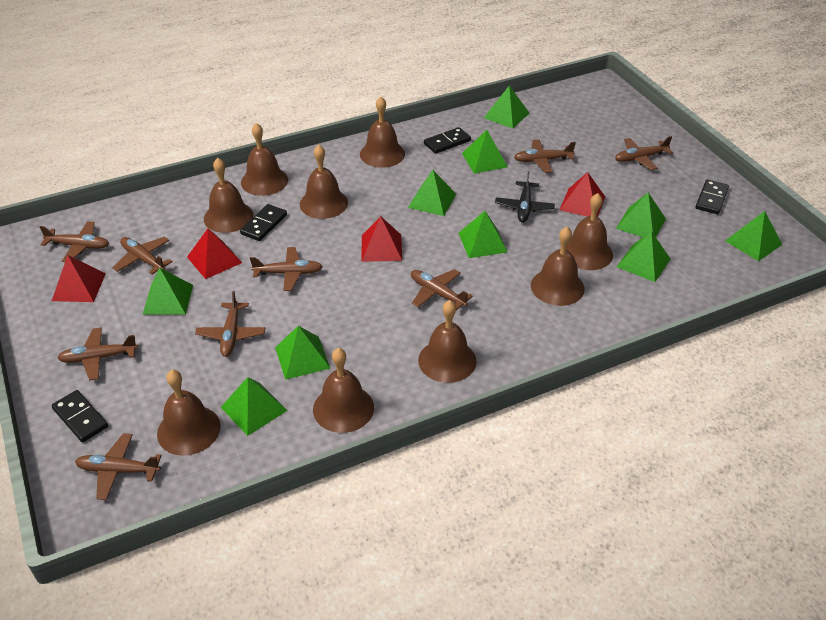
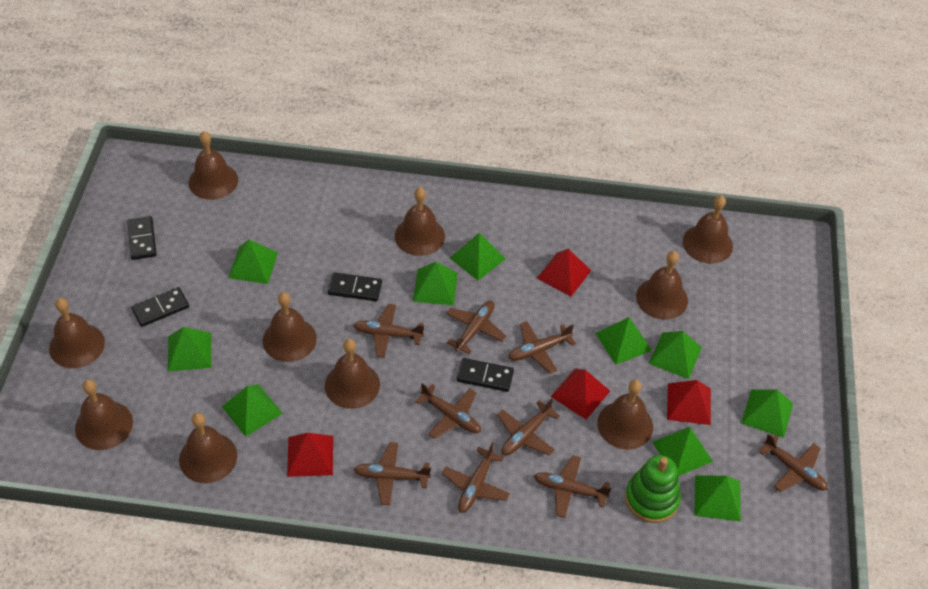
black plane: 1 -> 0
brown bell: 9 -> 10
green stacking toy: 0 -> 1

